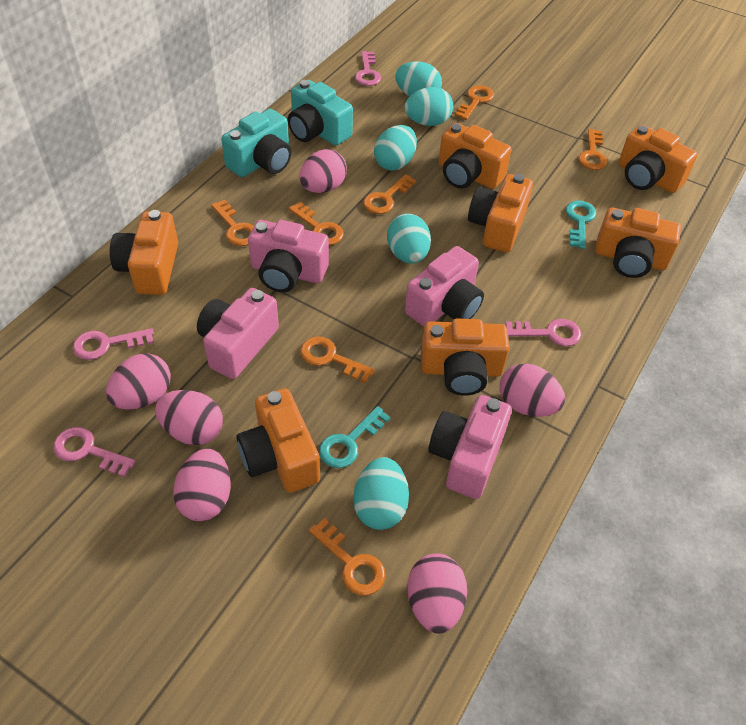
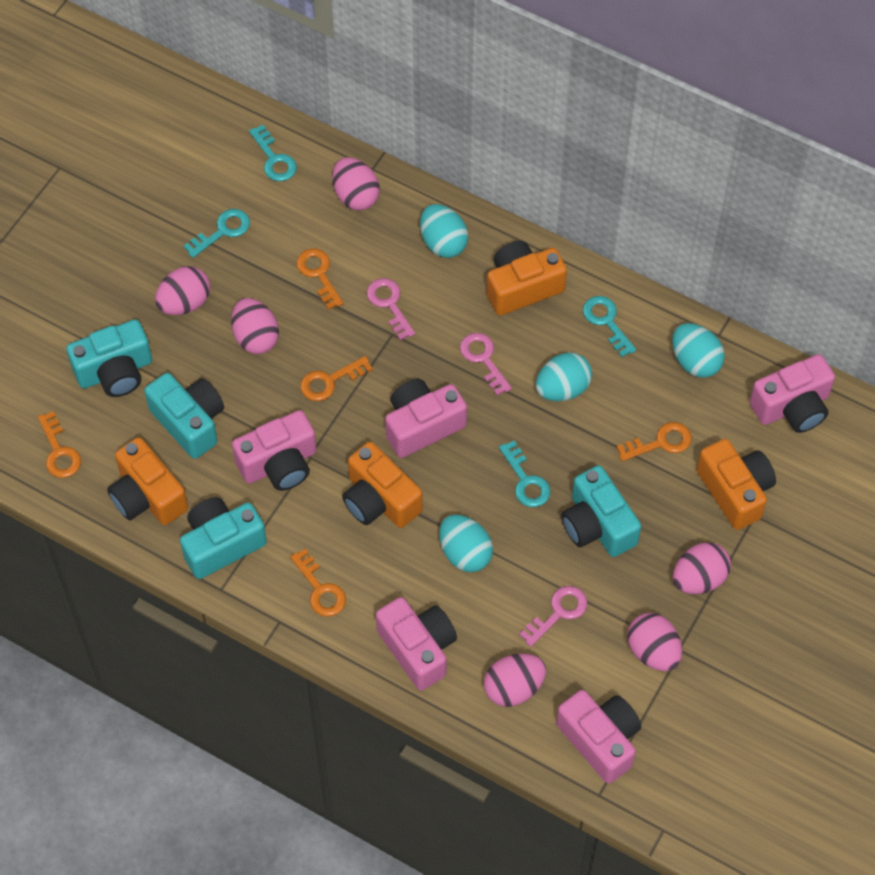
orange camera: 7 -> 4
orange key: 7 -> 5
pink camera: 4 -> 5
pink key: 4 -> 3
turquoise camera: 2 -> 4
turquoise egg: 5 -> 4
turquoise key: 2 -> 4

